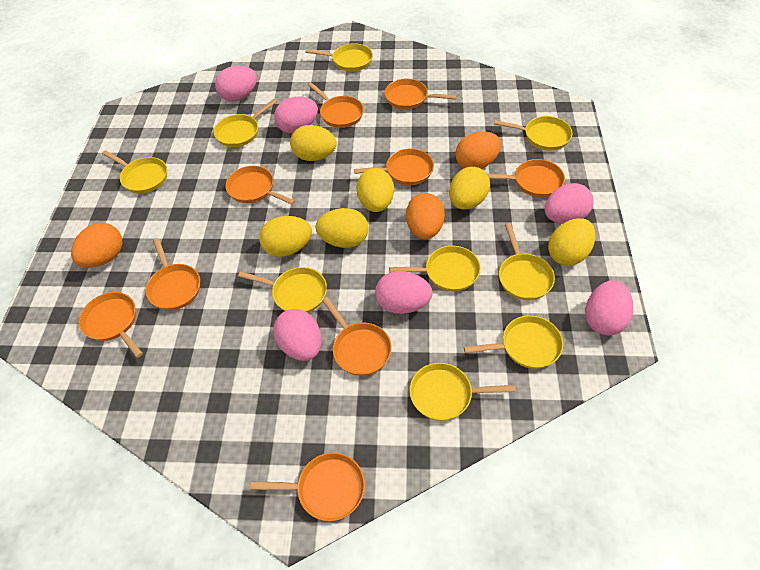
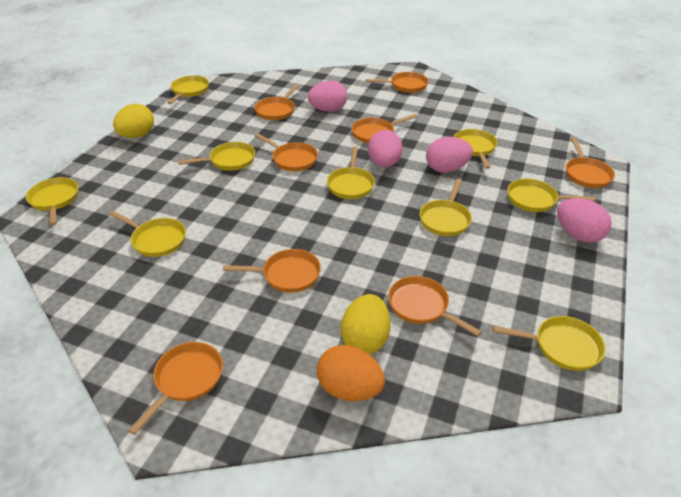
orange egg: 3 -> 1
orange pan: 9 -> 8
pink egg: 6 -> 4
yellow egg: 6 -> 2

